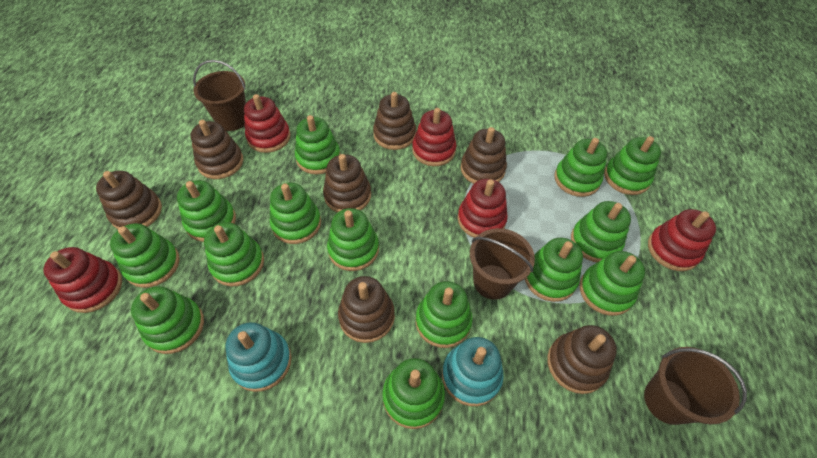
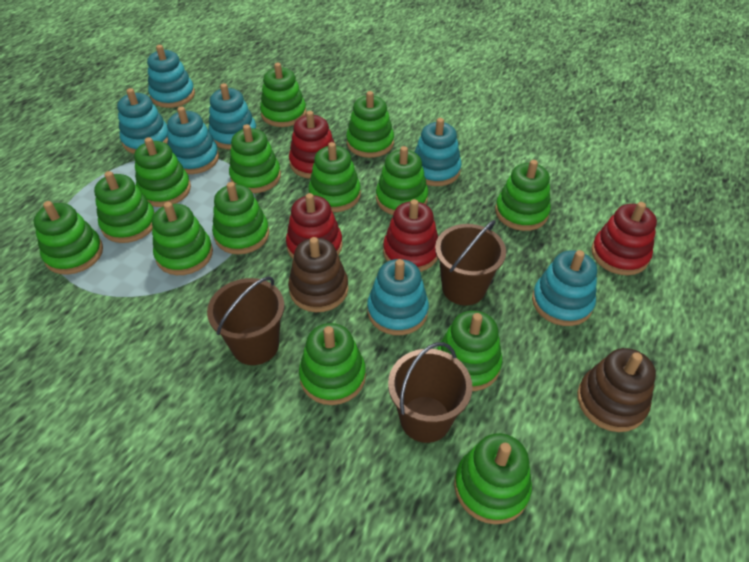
brown stacking toy: 7 -> 2
red stacking toy: 5 -> 4
turquoise stacking toy: 2 -> 7

